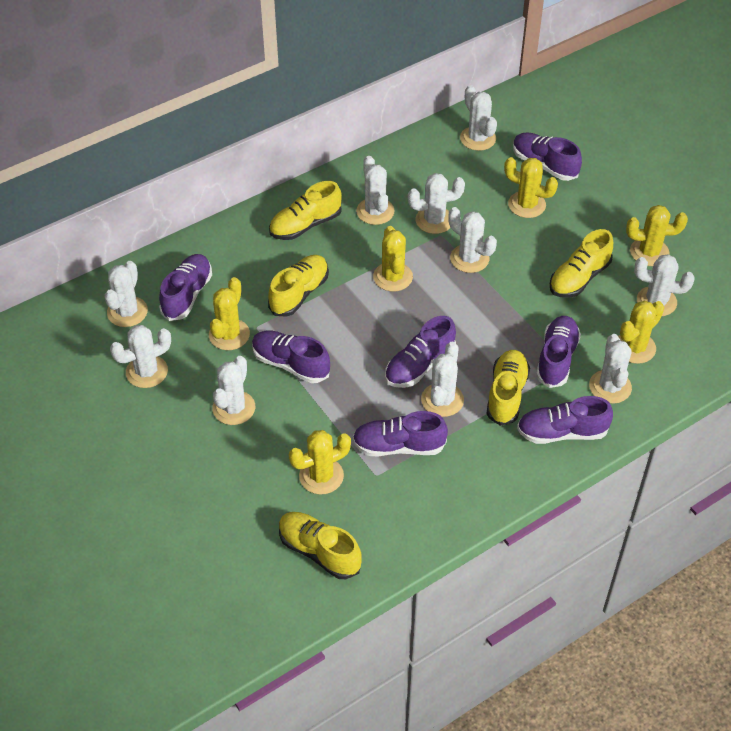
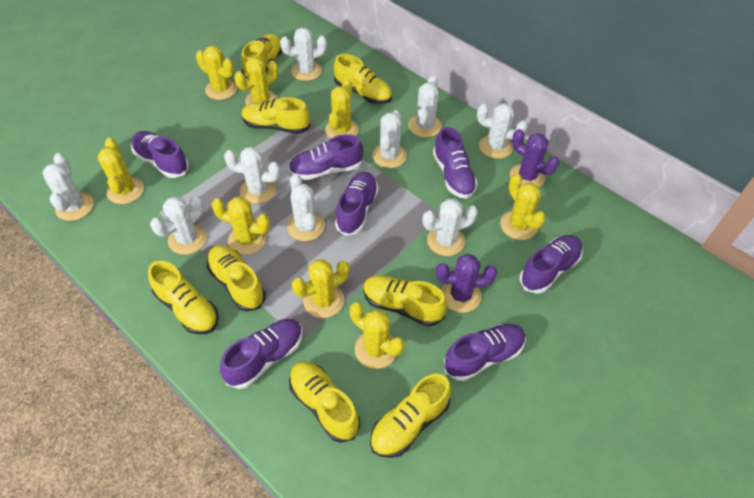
purple cactus: 0 -> 2
white cactus: 10 -> 9
yellow cactus: 6 -> 8
yellow shoe: 5 -> 8

